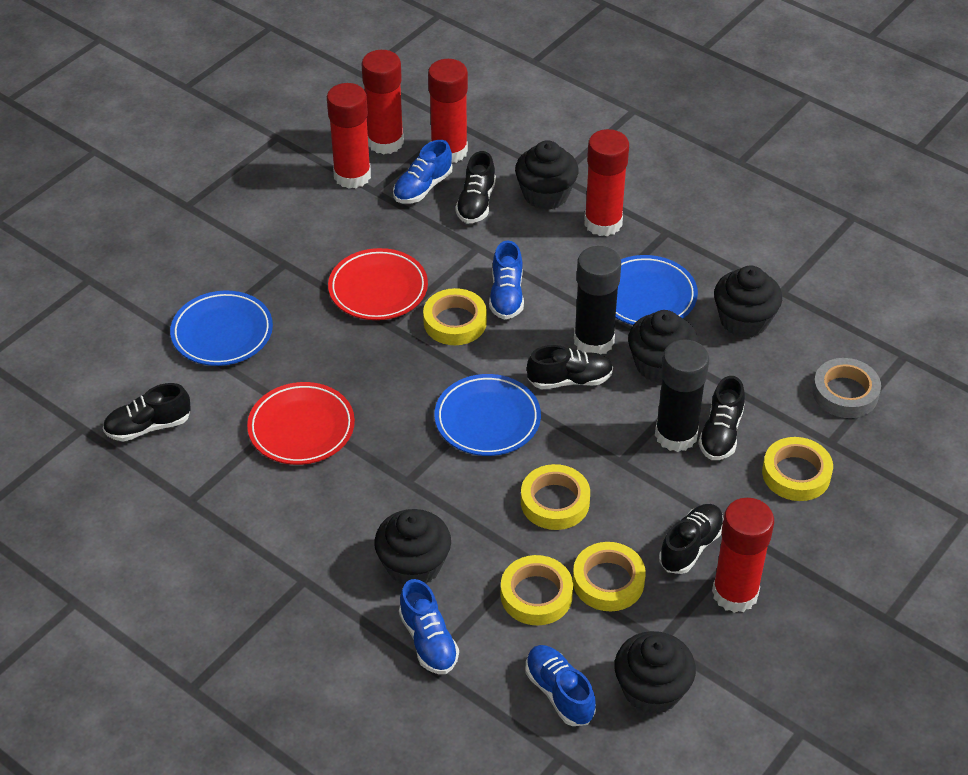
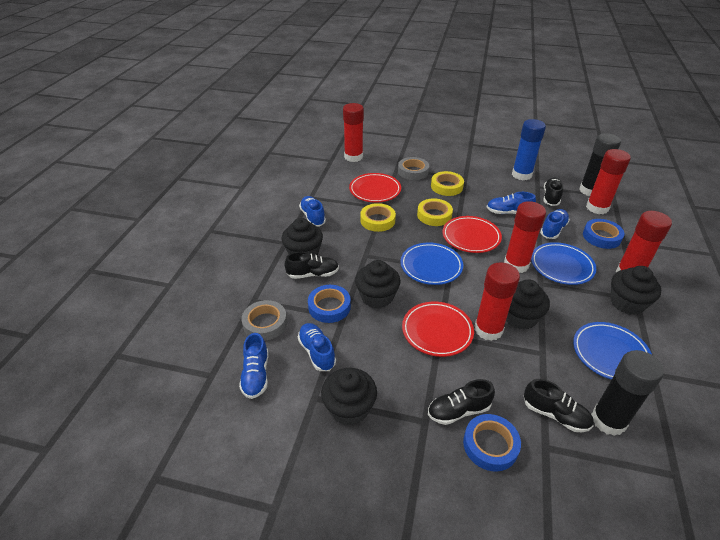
black shoe: 5 -> 4
blue glue stick: 0 -> 1
blue shoe: 4 -> 5
blue tape: 0 -> 3
grey tape: 1 -> 2
red plate: 2 -> 3
yellow tape: 5 -> 3

